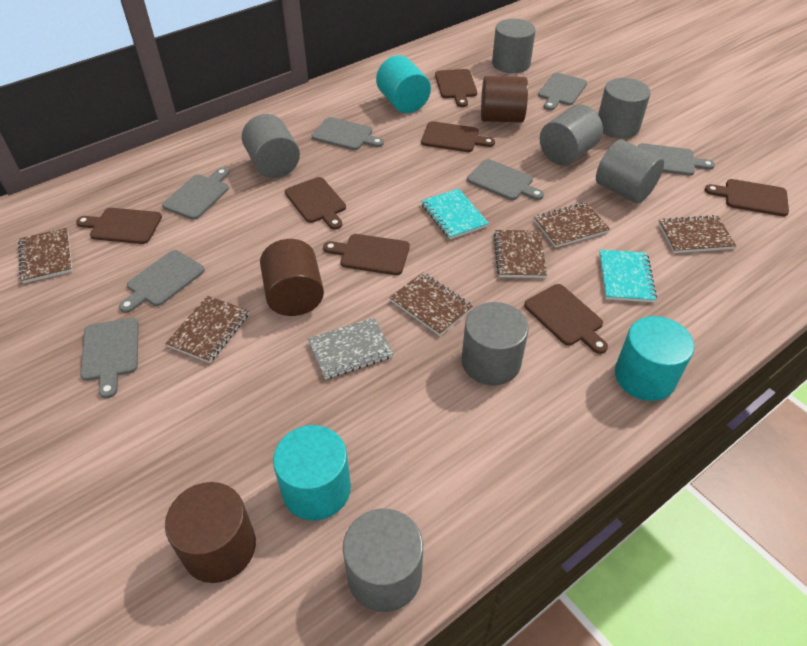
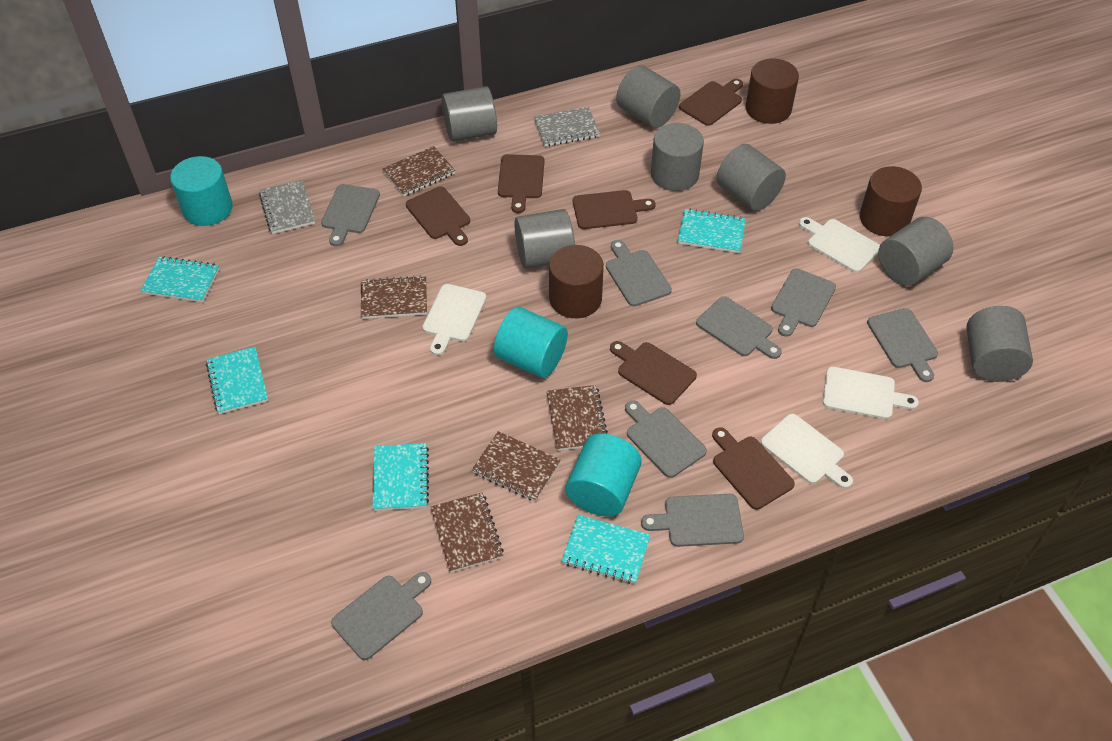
brown cutting board: 7 -> 6
brown notebook: 6 -> 5
grey cutting board: 7 -> 8
grey notebook: 1 -> 2
turquoise notebook: 2 -> 5
white cutting board: 0 -> 4

